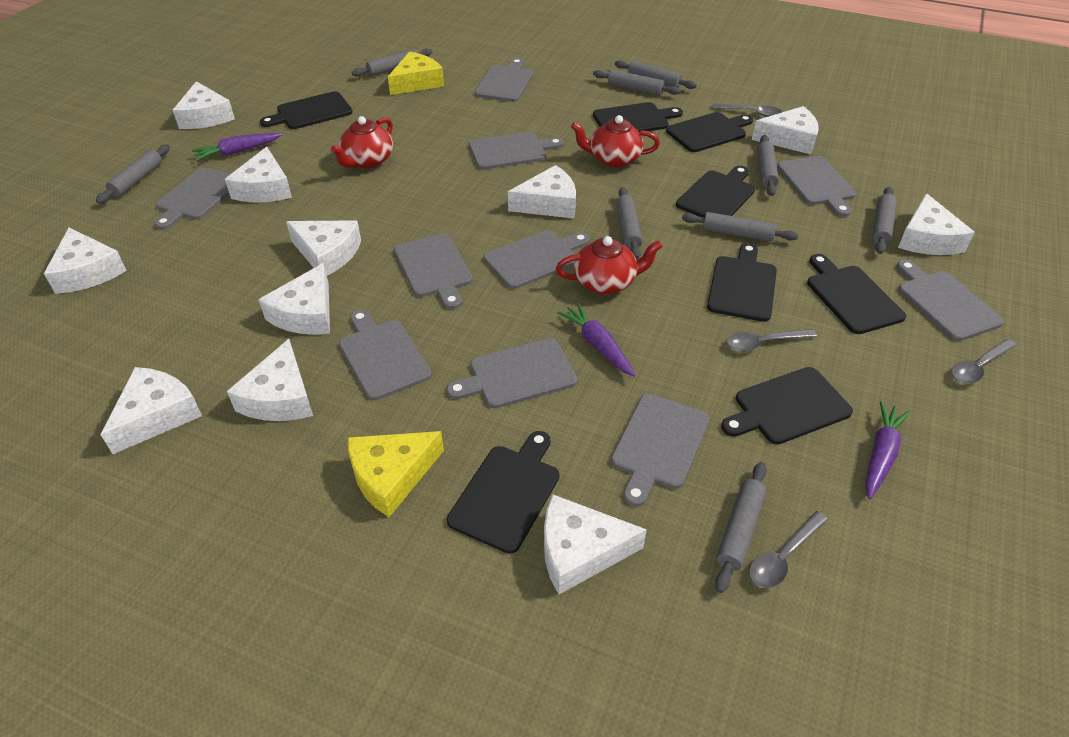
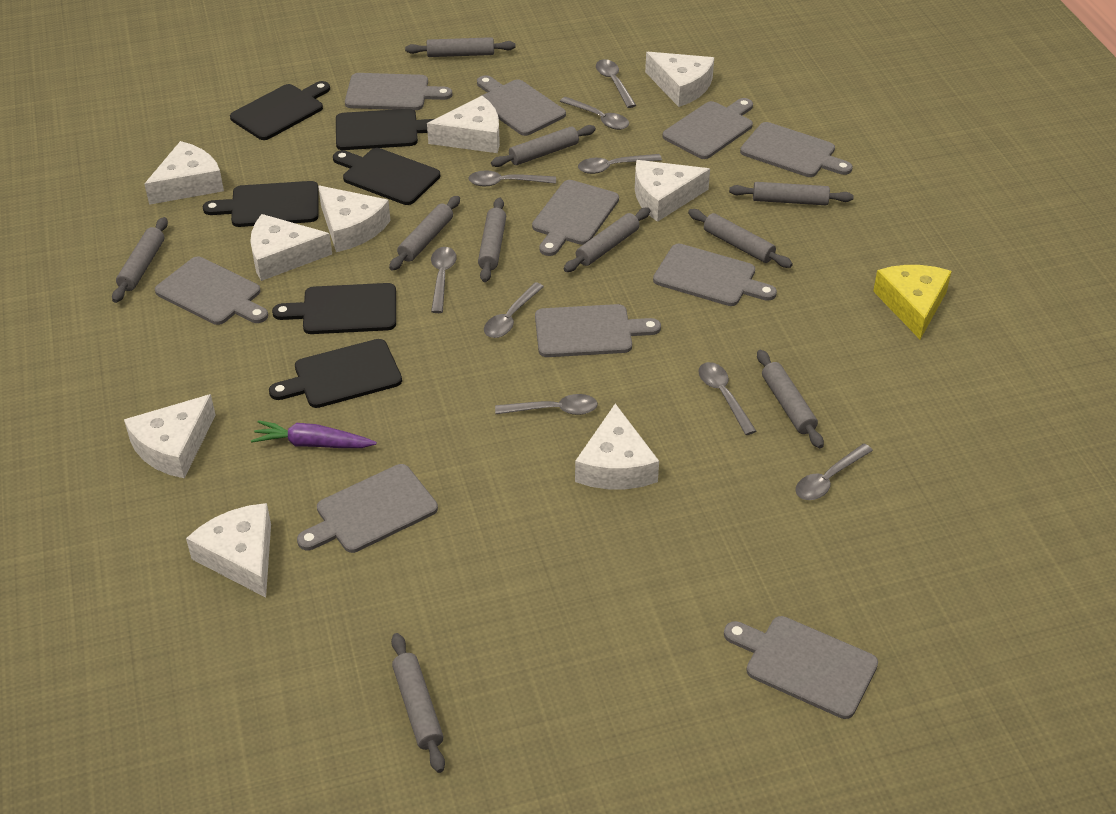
black cutting board: 8 -> 6
grey rolling pin: 9 -> 10
grey spoon: 4 -> 9
purple carrot: 3 -> 1
red teapot: 3 -> 0
white cheese: 11 -> 9
yellow cheese: 2 -> 1

